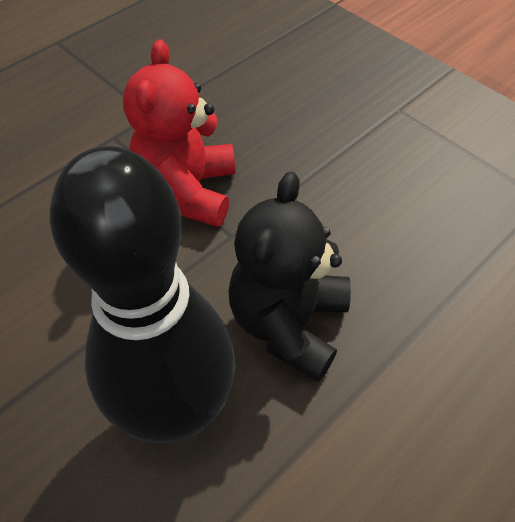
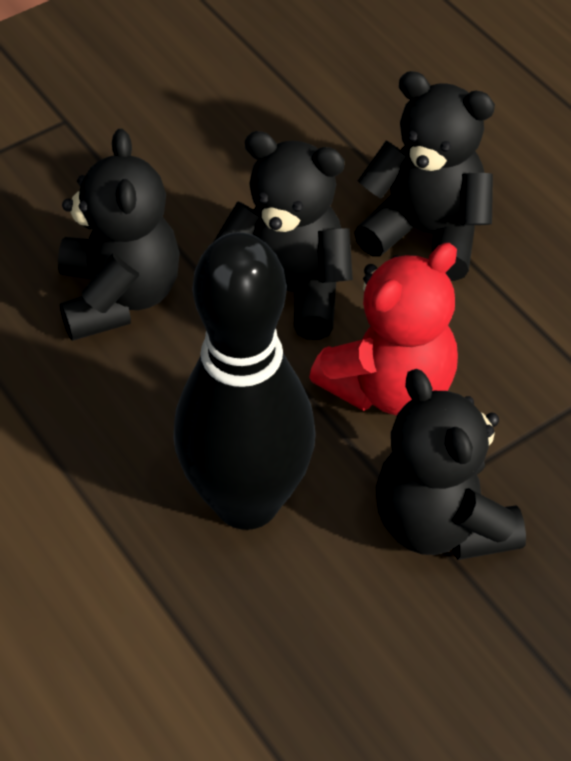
black teddy bear: 1 -> 4

